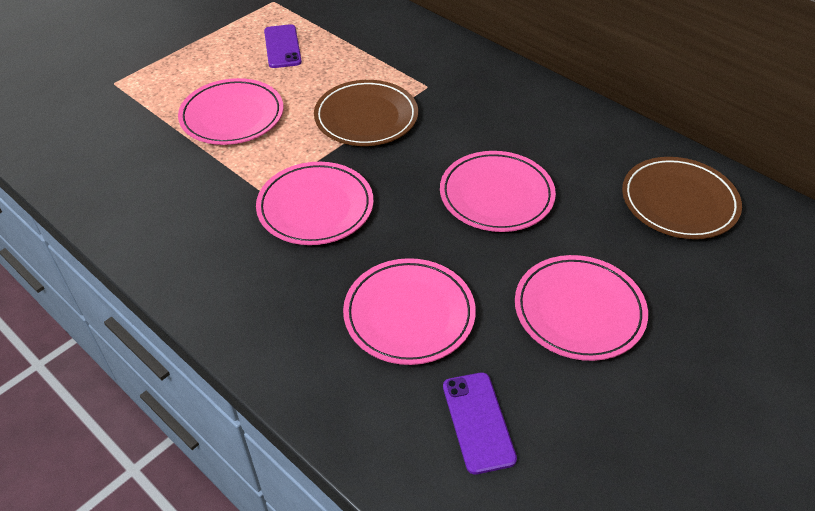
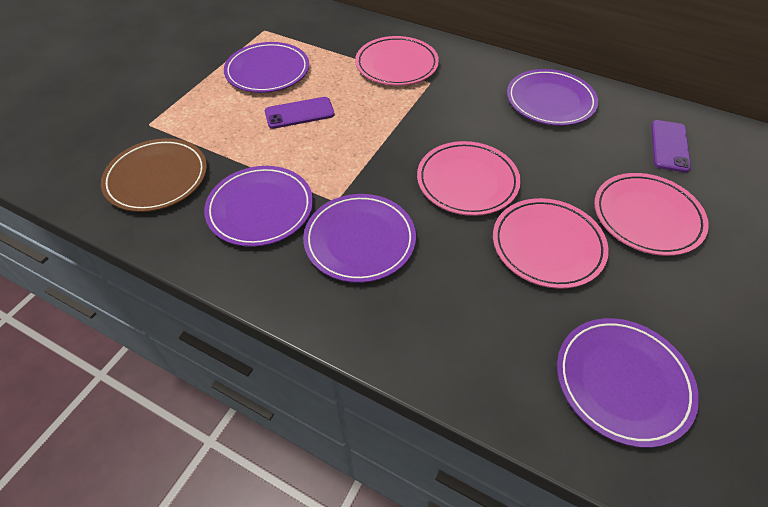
brown plate: 2 -> 1
pink plate: 5 -> 4
purple plate: 0 -> 5

